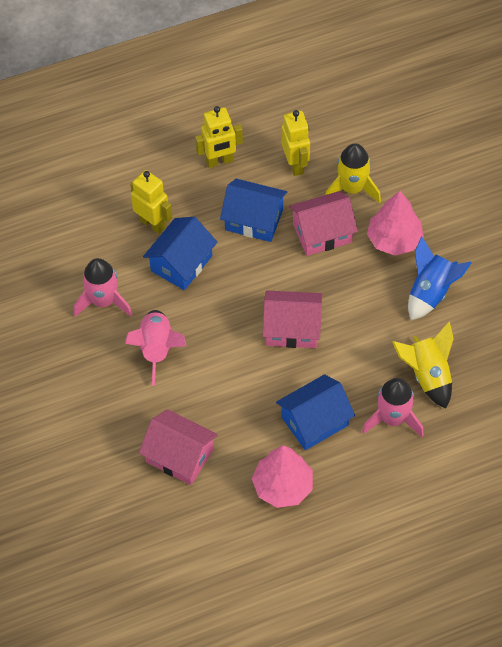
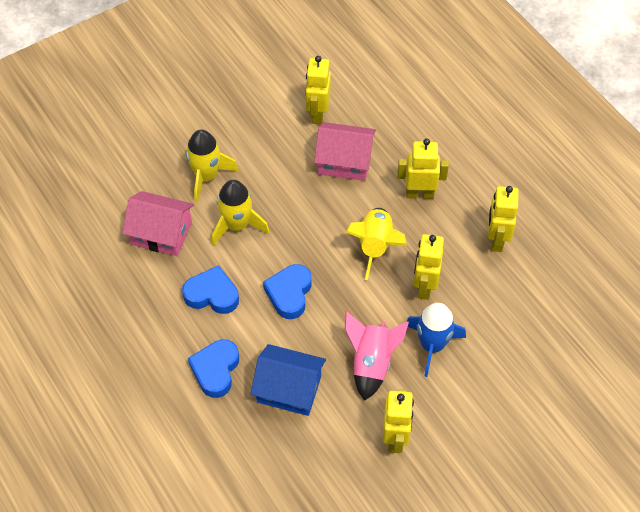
blue heart: 0 -> 3
blue house: 3 -> 1
pink house: 3 -> 2
pink rocket: 3 -> 1
pink tree: 2 -> 0
yellow robot: 3 -> 5
yellow rocket: 2 -> 3

